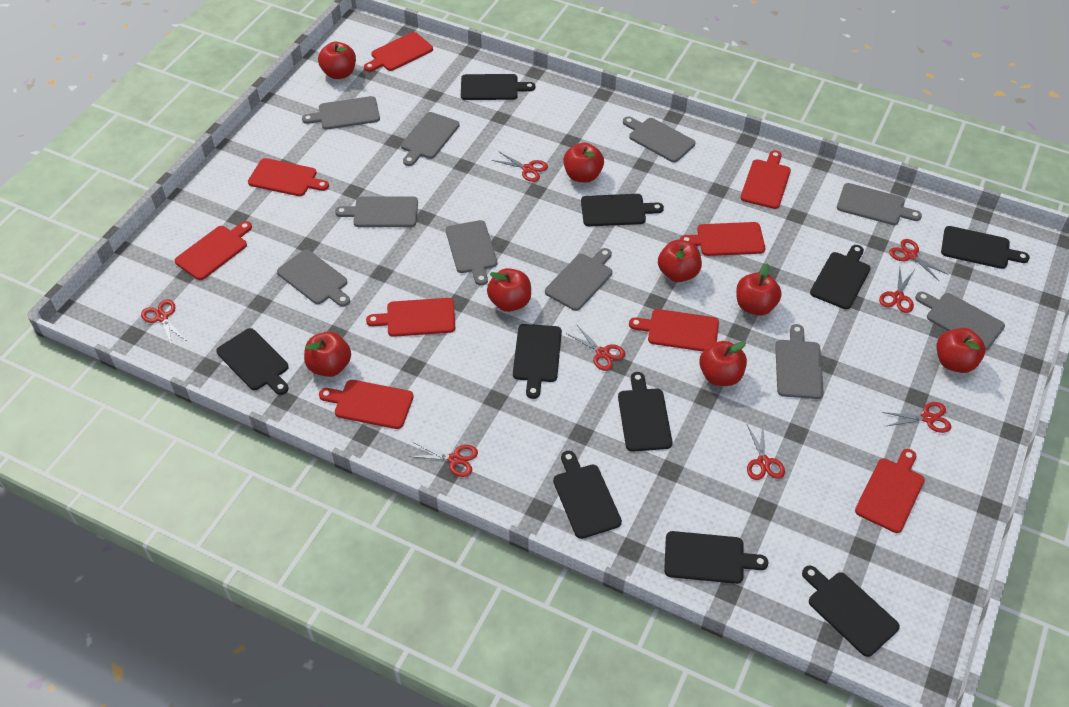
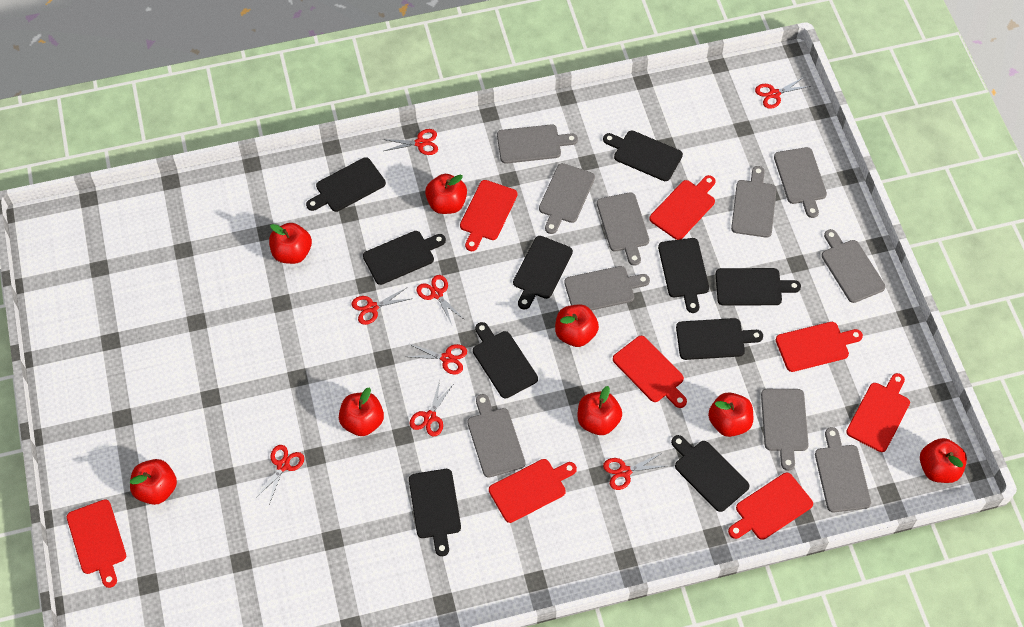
red cutting board: 9 -> 8

